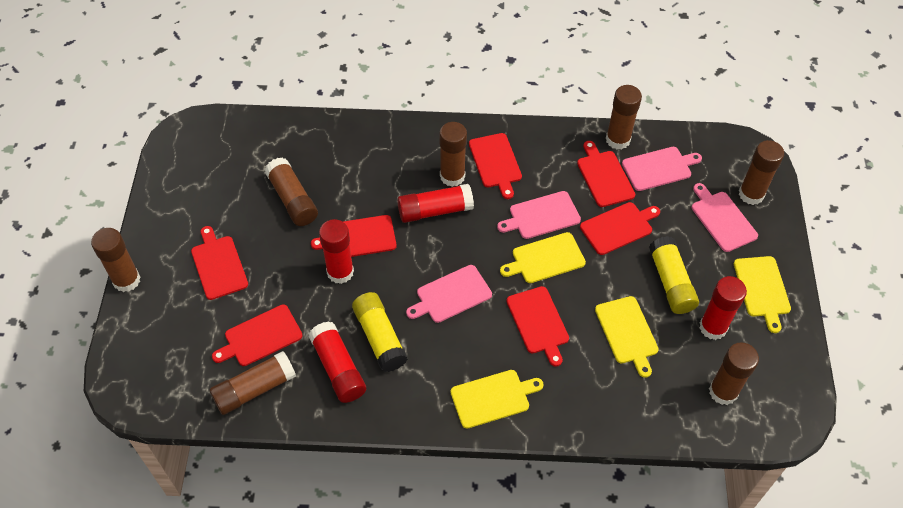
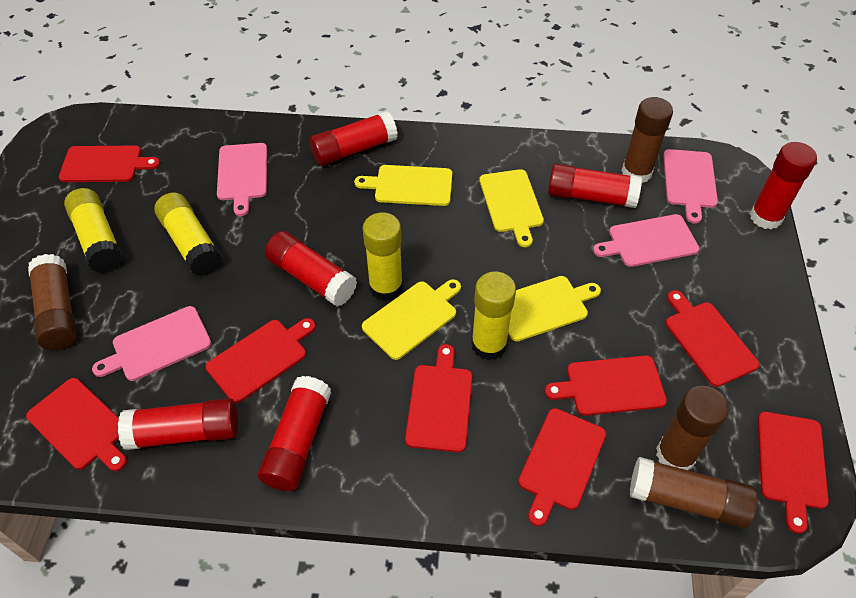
brown glue stick: 7 -> 4
red cutting board: 7 -> 8
red glue stick: 4 -> 6
yellow glue stick: 2 -> 4

